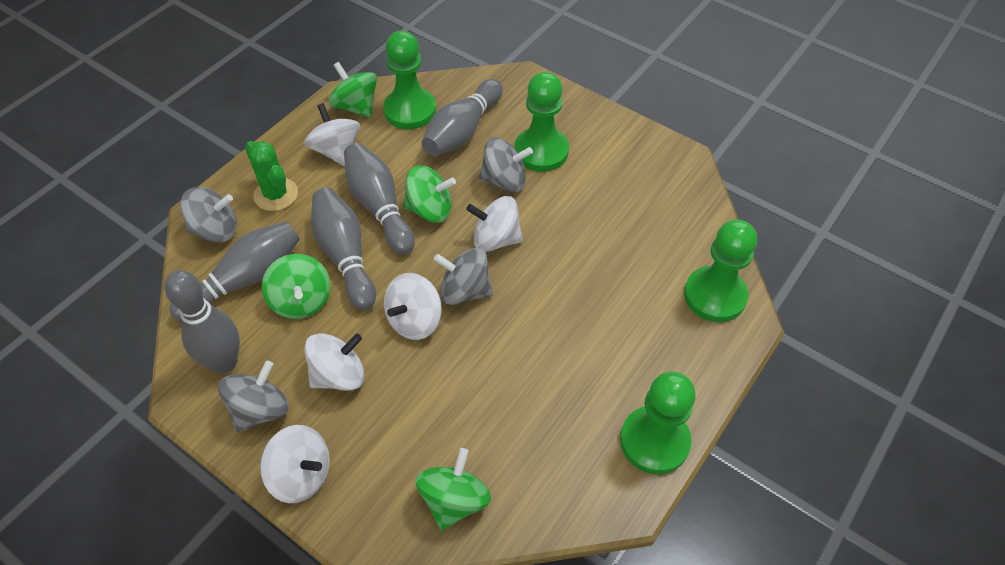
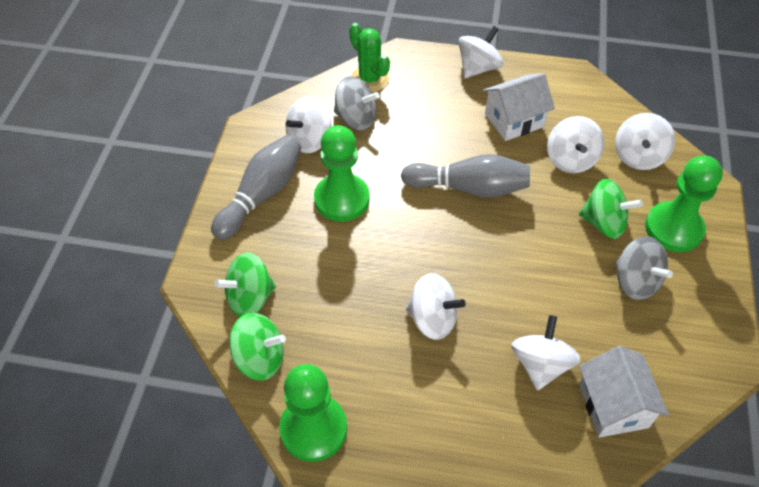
green pawn: 4 -> 3
green spinning top: 4 -> 3
grey bowling pin: 5 -> 2
grey spinning top: 4 -> 2
white house: 0 -> 2
white spinning top: 5 -> 6

